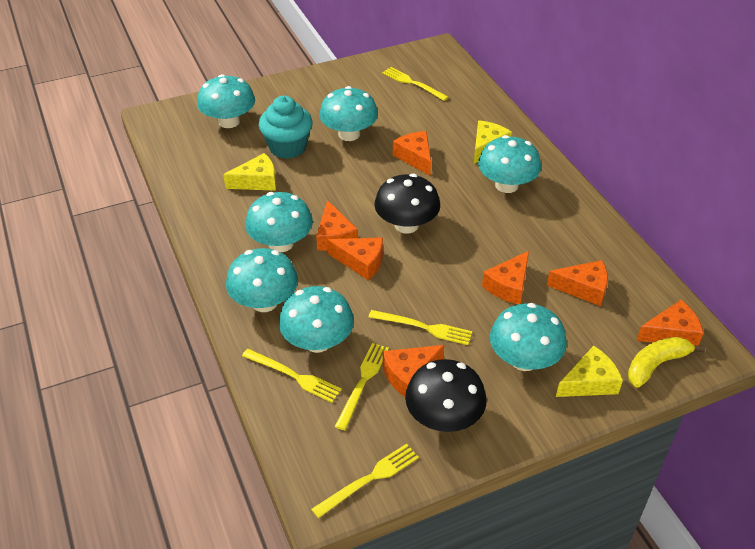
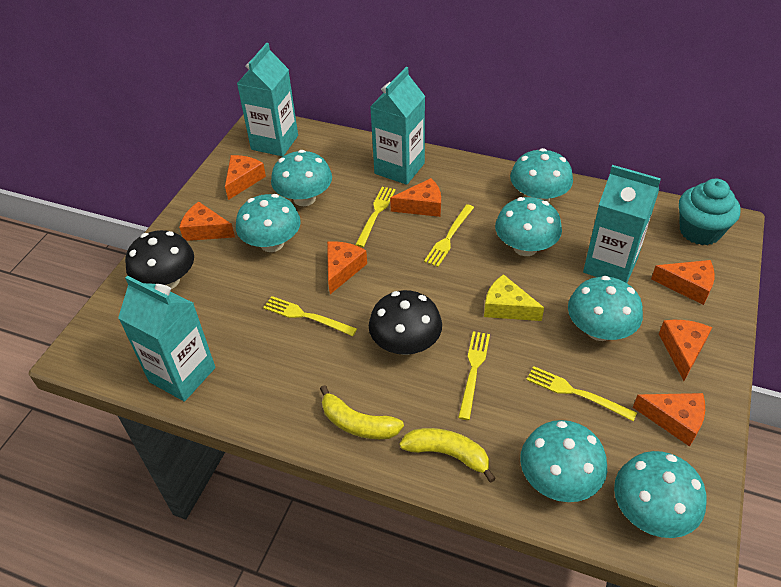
turquoise carton: 0 -> 4
yellow banana: 1 -> 2
yellow cheese: 3 -> 1

